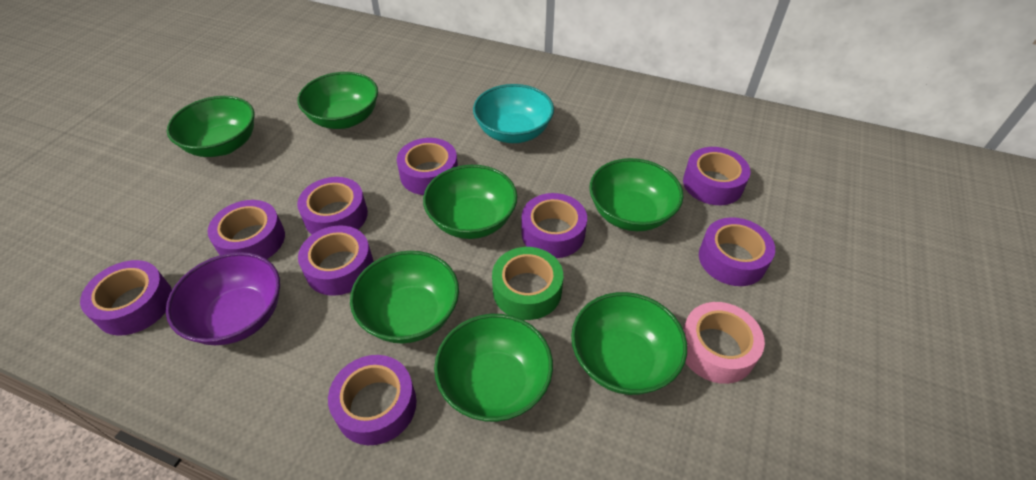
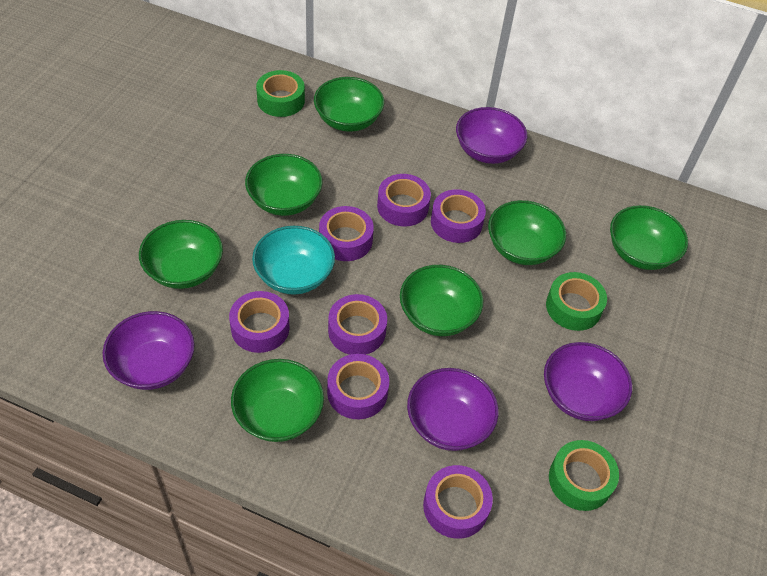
green tape: 1 -> 3
pink tape: 1 -> 0
purple bowl: 1 -> 4
purple tape: 9 -> 7

